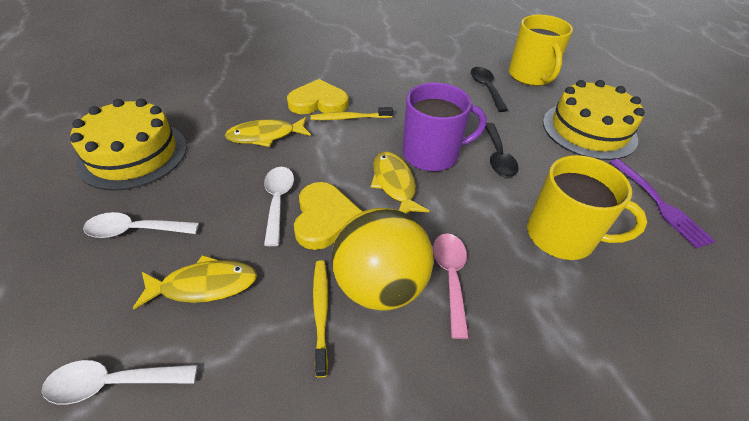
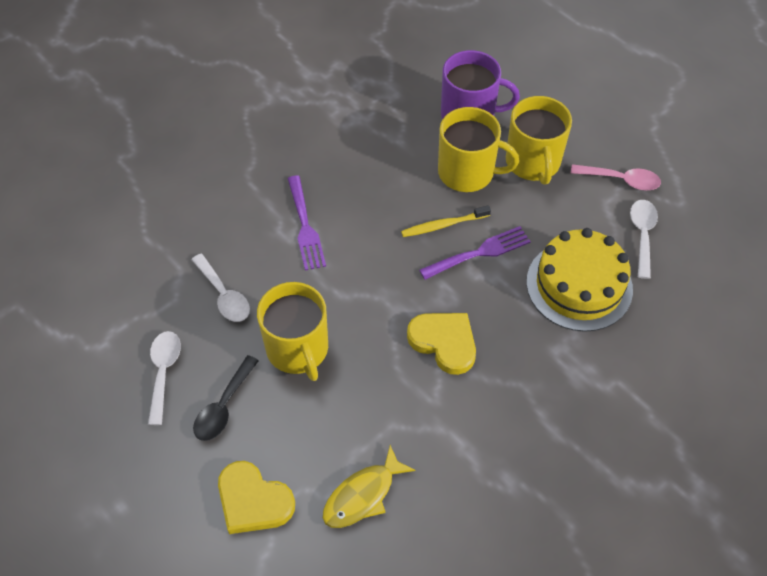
black spoon: 2 -> 1
purple fork: 1 -> 2
yellow ball: 1 -> 0
yellow cake: 2 -> 1
yellow fish: 3 -> 1
yellow mug: 2 -> 3
yellow toothbrush: 2 -> 1

